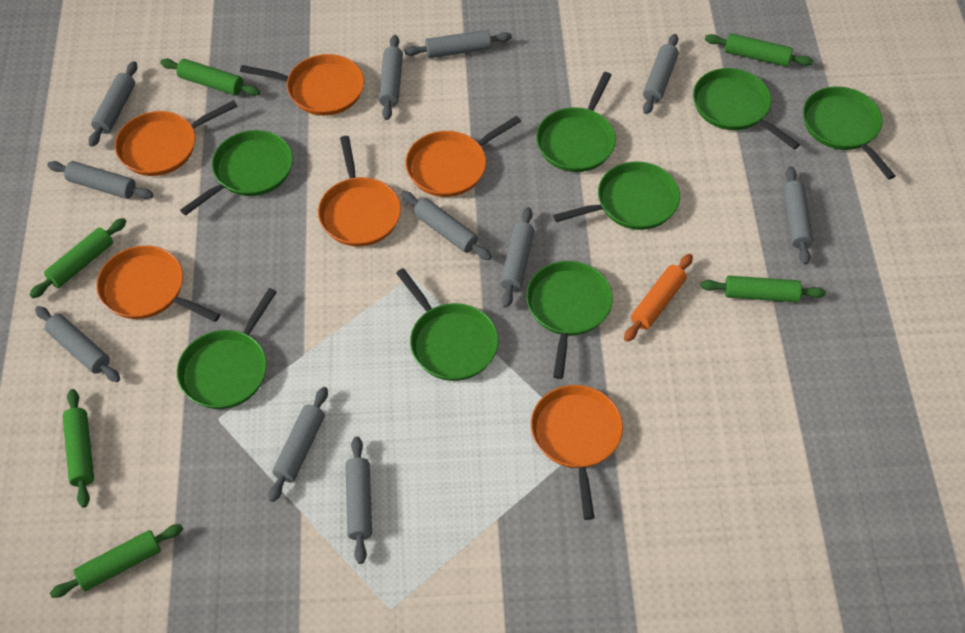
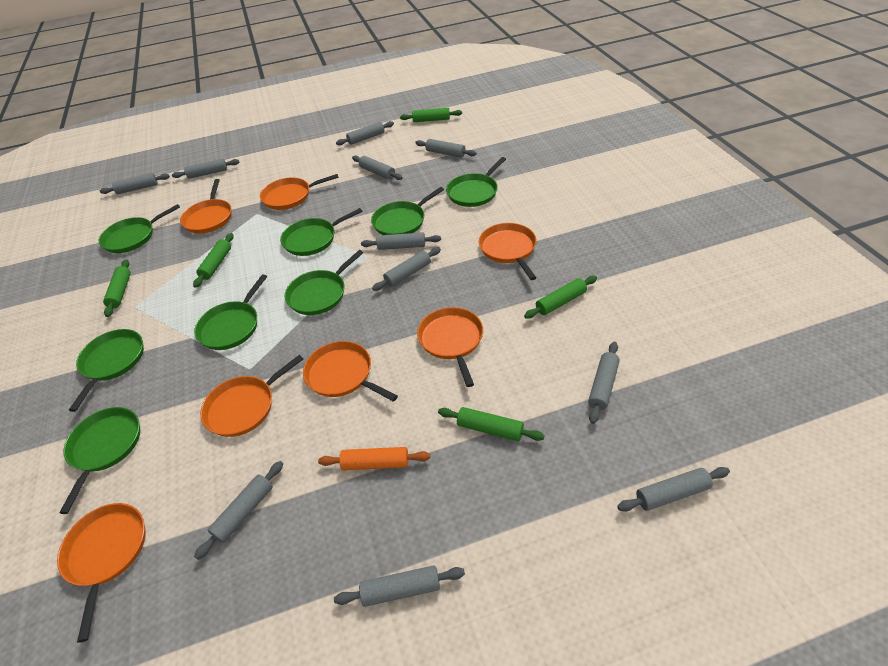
green rolling pin: 6 -> 5
orange pan: 6 -> 7

